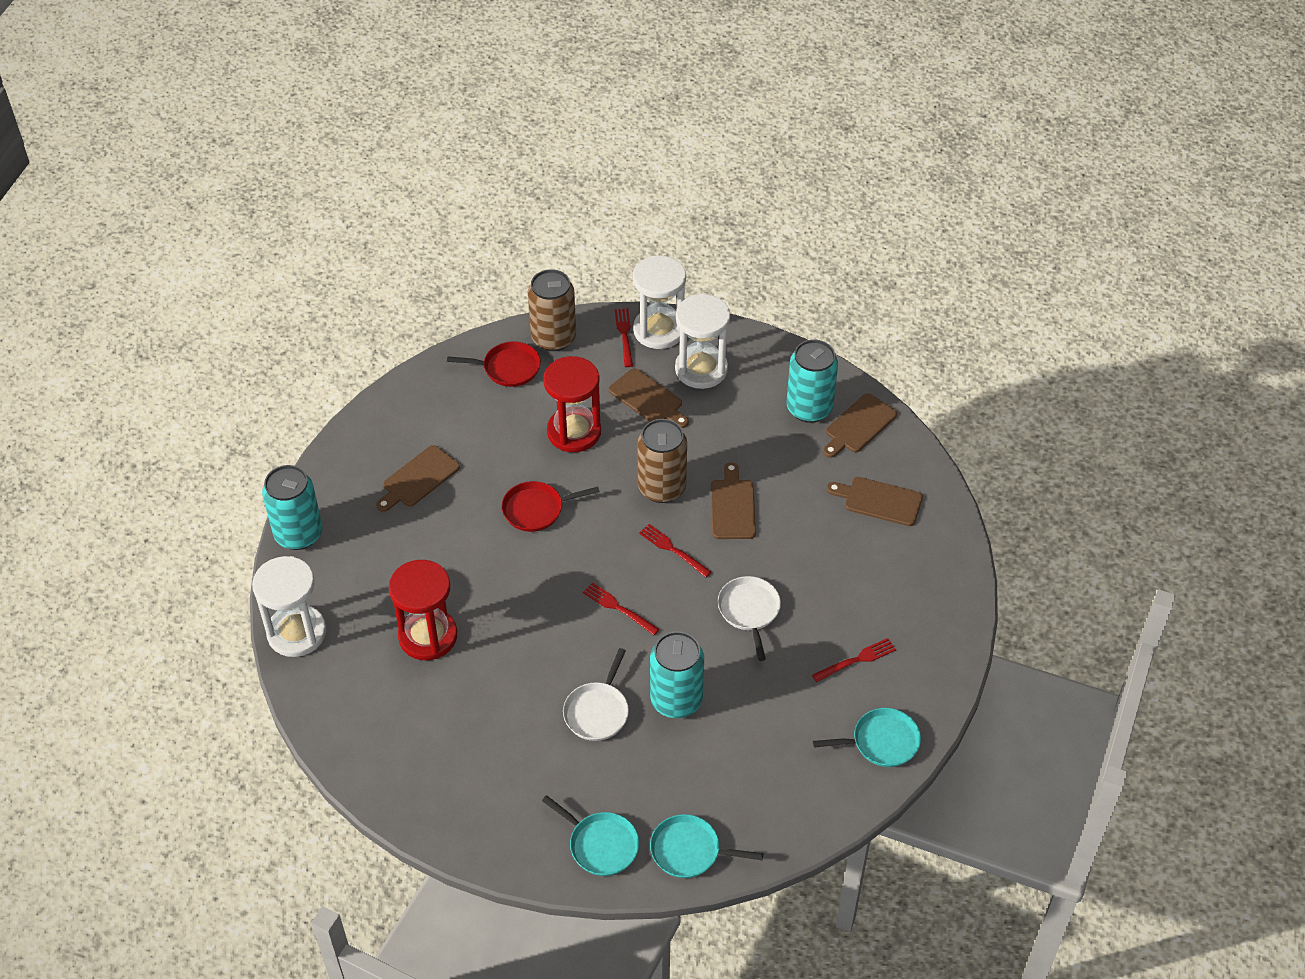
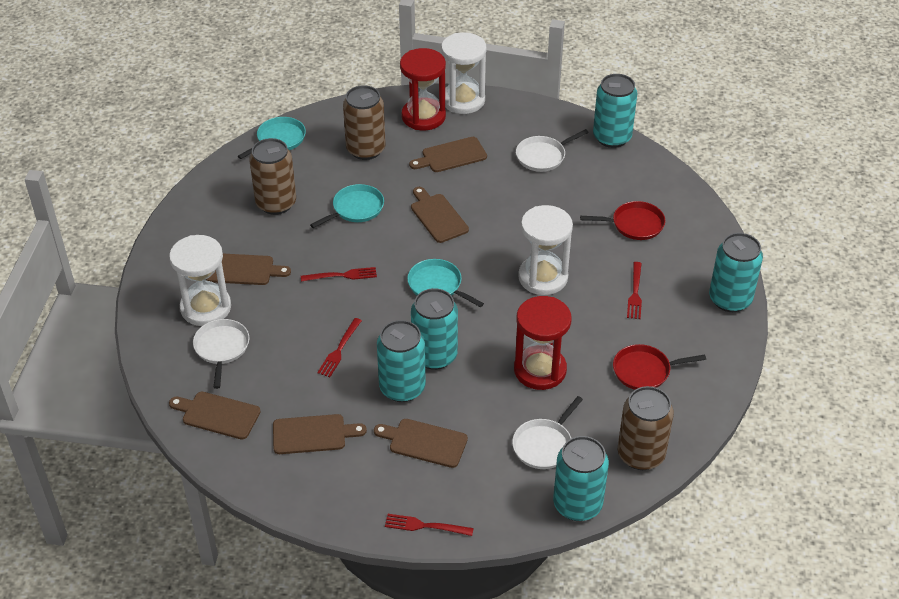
brown can: 2 -> 3
brown cutting board: 5 -> 6
turquoise can: 3 -> 5
white pan: 2 -> 3

